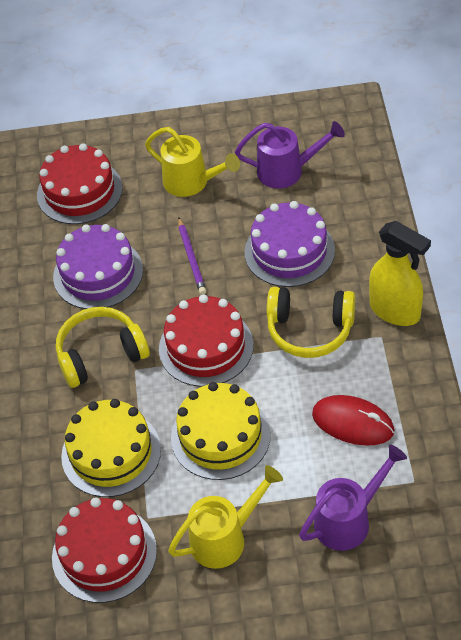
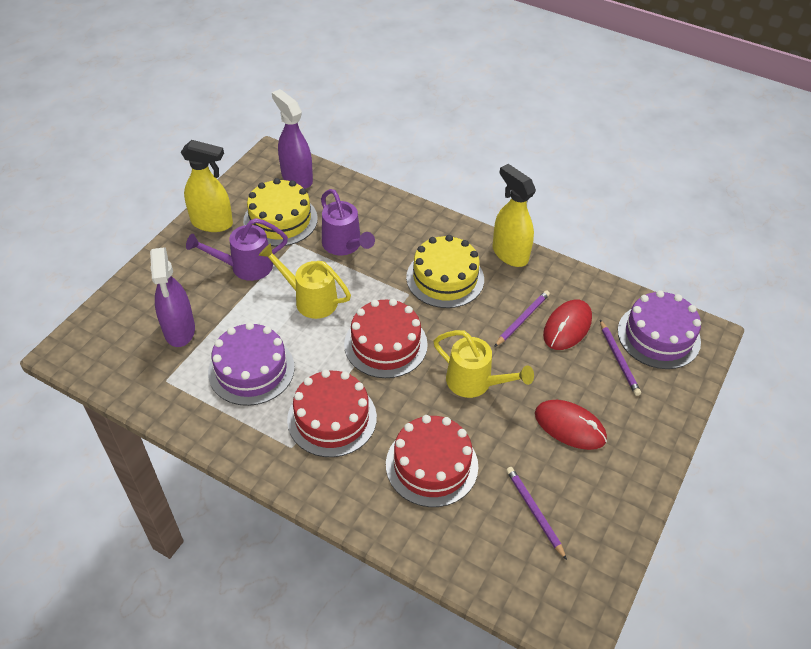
purple pencil: 1 -> 3
purple spray bottle: 0 -> 2
red mouse: 1 -> 2
yellow headphones: 2 -> 0
yellow spray bottle: 1 -> 2

